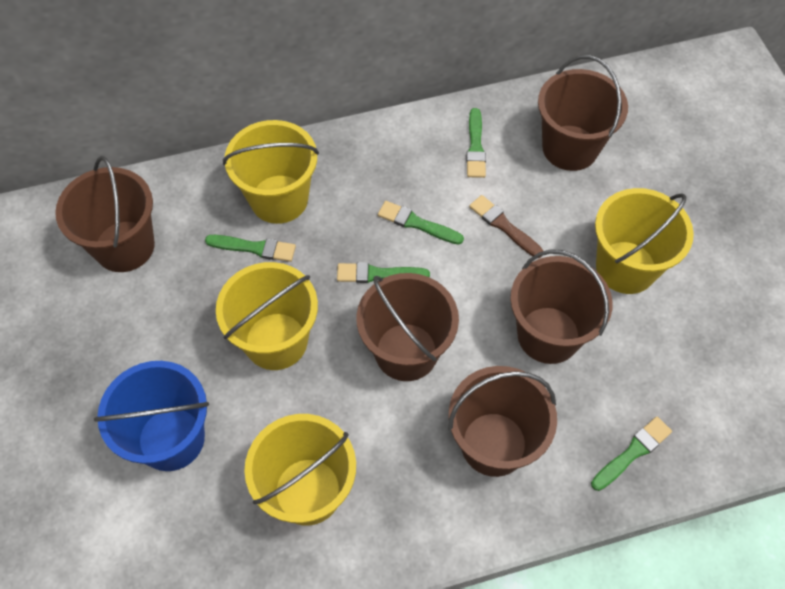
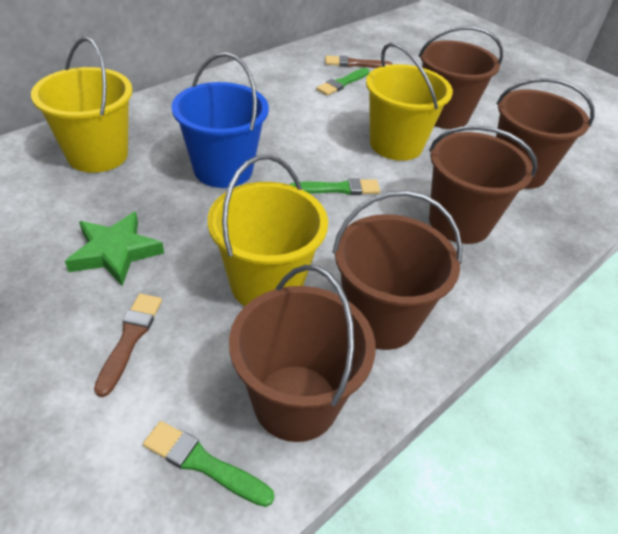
brown brush: 1 -> 2
green brush: 5 -> 3
green star: 0 -> 1
yellow bucket: 4 -> 3

